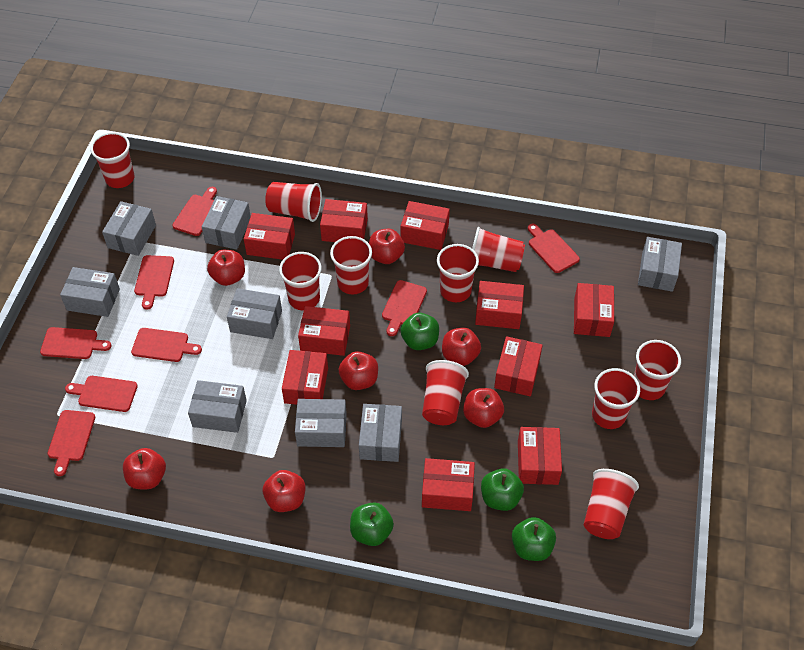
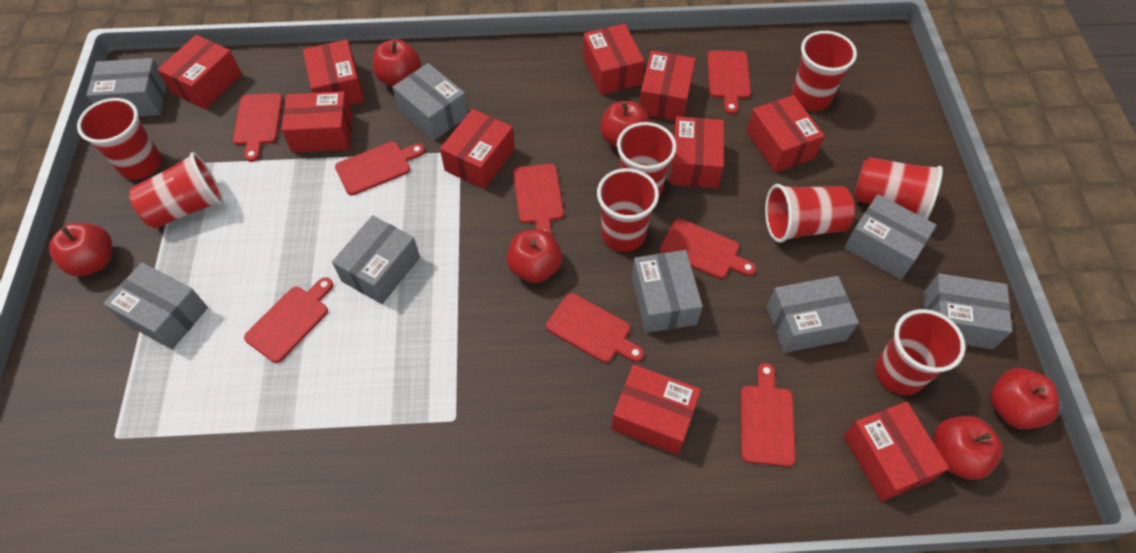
green apple: 4 -> 0
red apple: 7 -> 6
red cup: 10 -> 8

